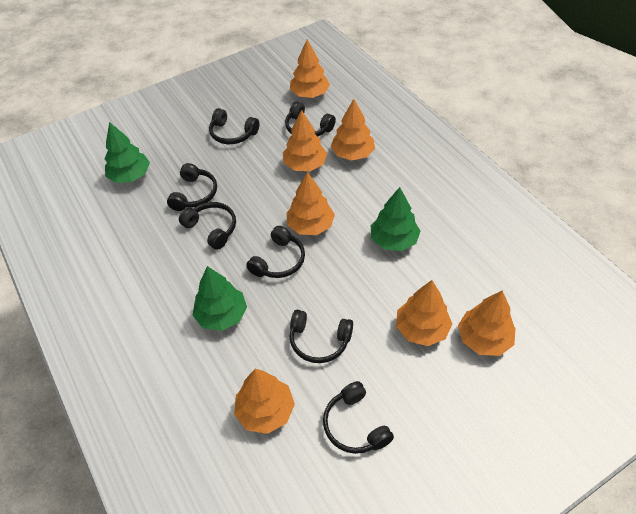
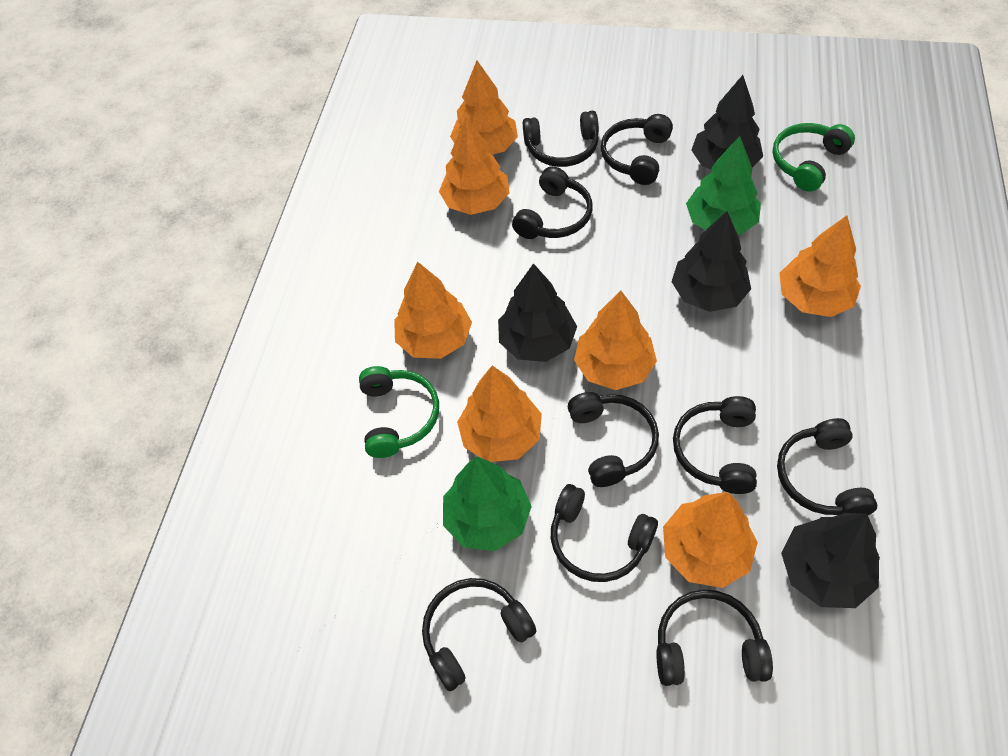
black headphones: 7 -> 9
black tree: 0 -> 4
green headphones: 0 -> 2
green tree: 3 -> 2

